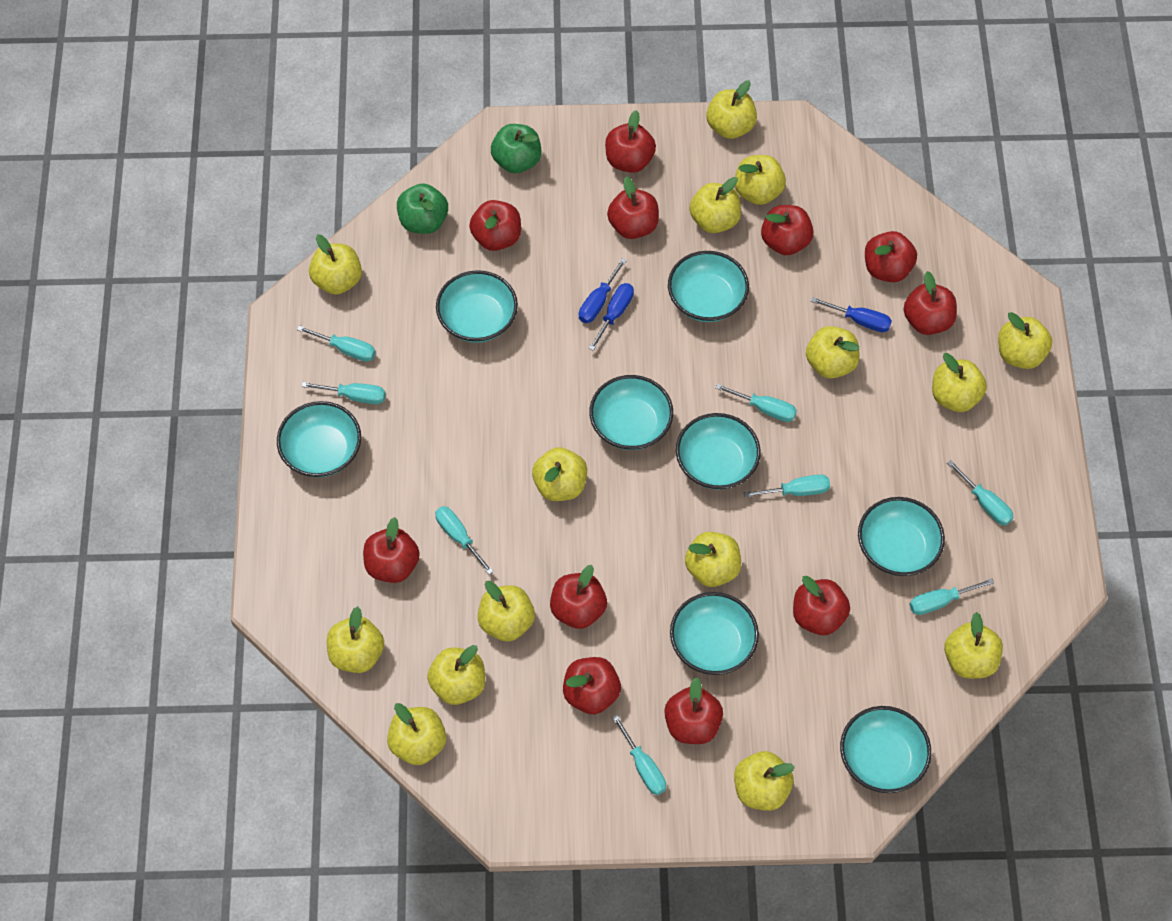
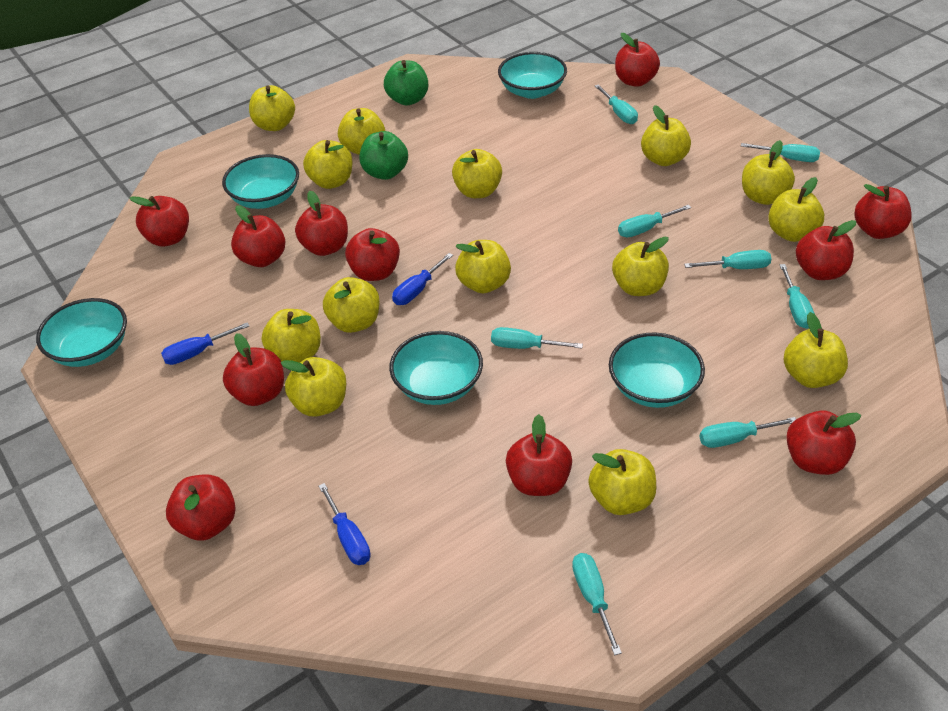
turquoise bowl: 8 -> 5
yellow apple: 15 -> 14

